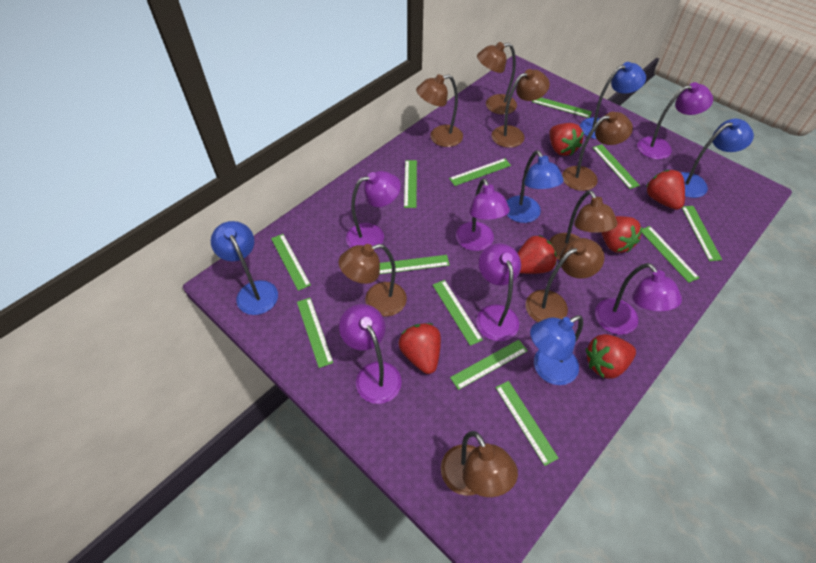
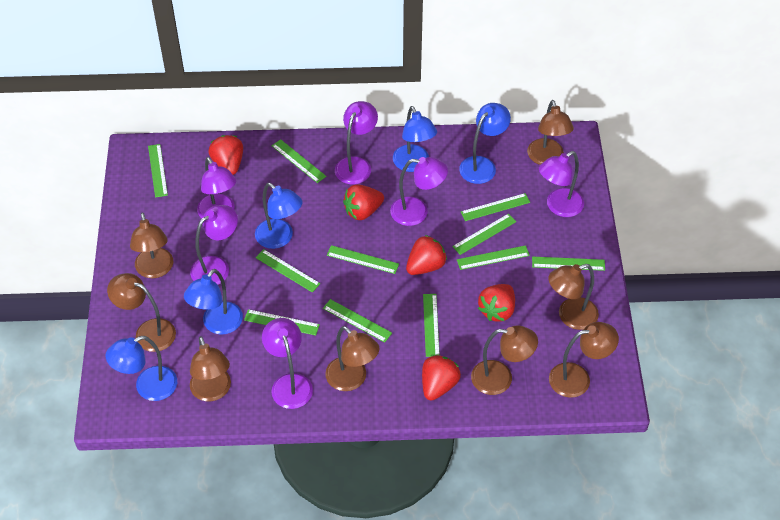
green ruler: 12 -> 11
red strawberry: 6 -> 5

